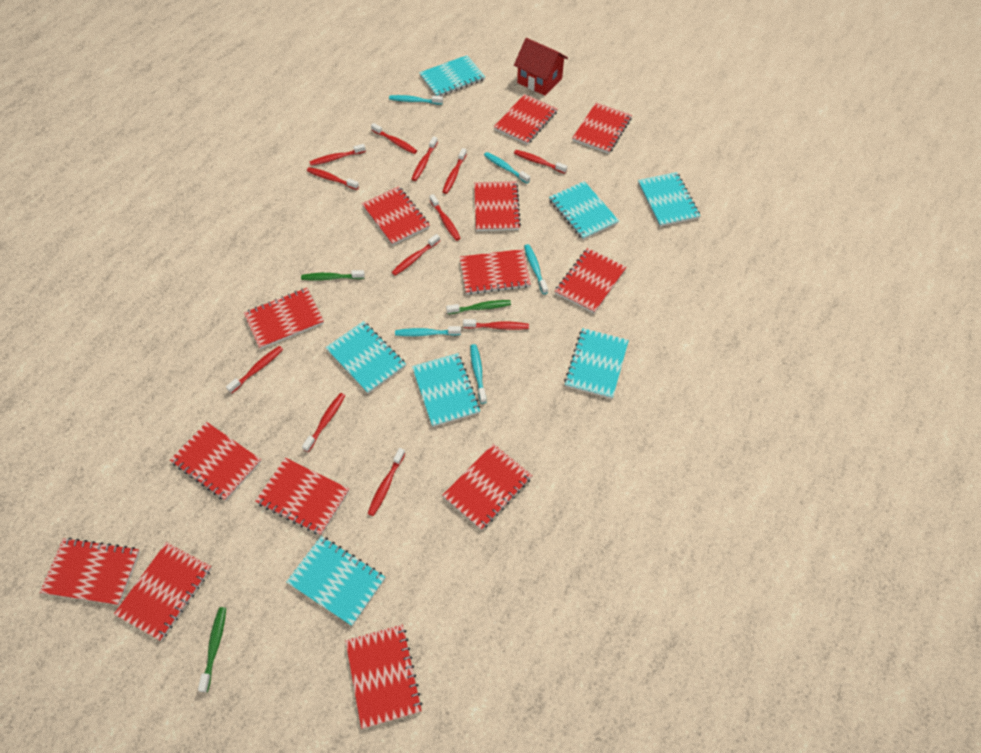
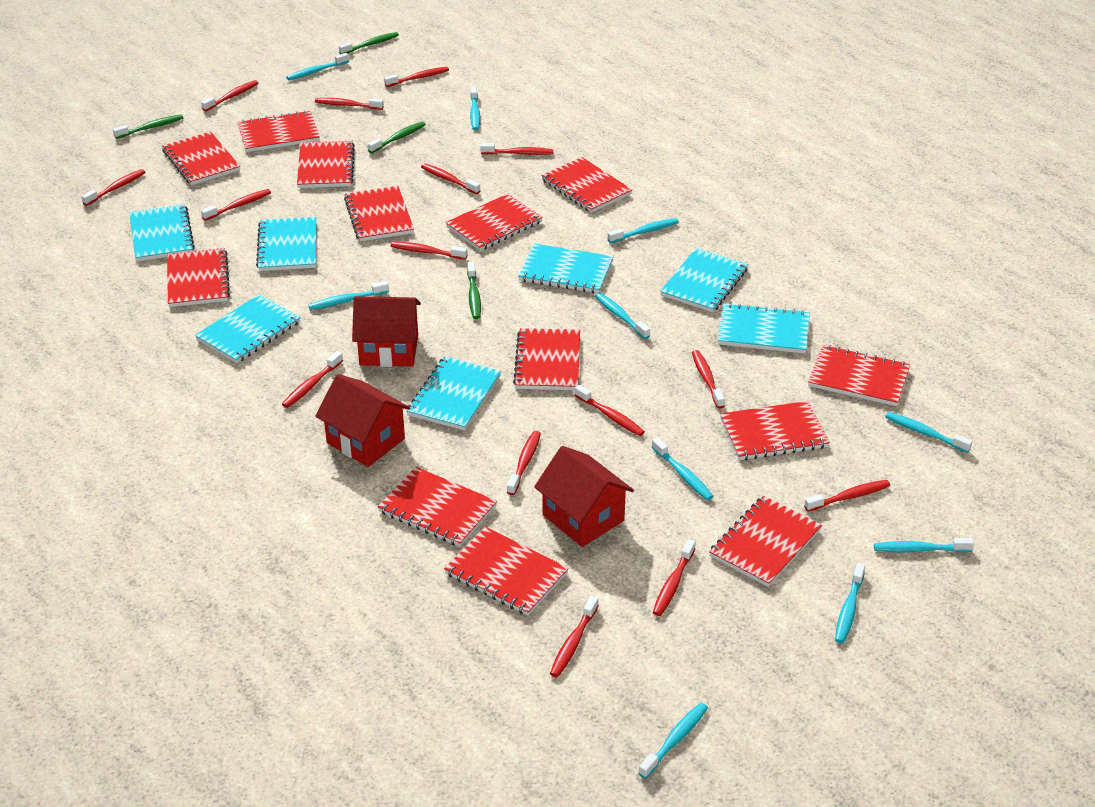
green toothbrush: 3 -> 4
red house: 1 -> 3
red toothbrush: 12 -> 15
turquoise toothbrush: 5 -> 10

